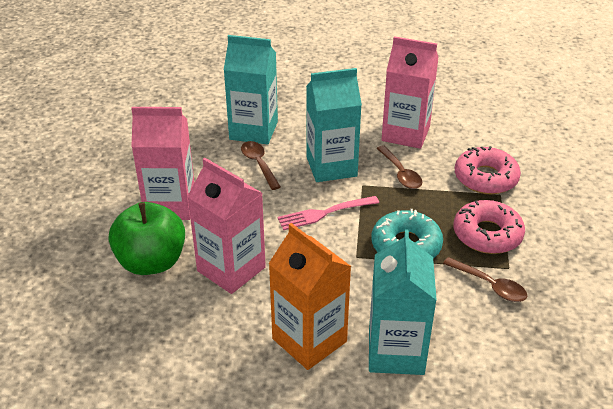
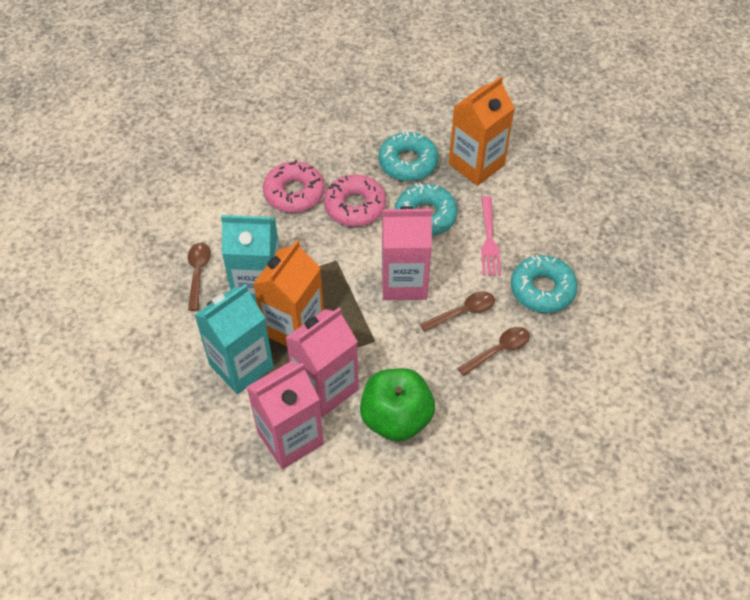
orange carton: 1 -> 2
turquoise carton: 3 -> 2
turquoise donut: 1 -> 3

